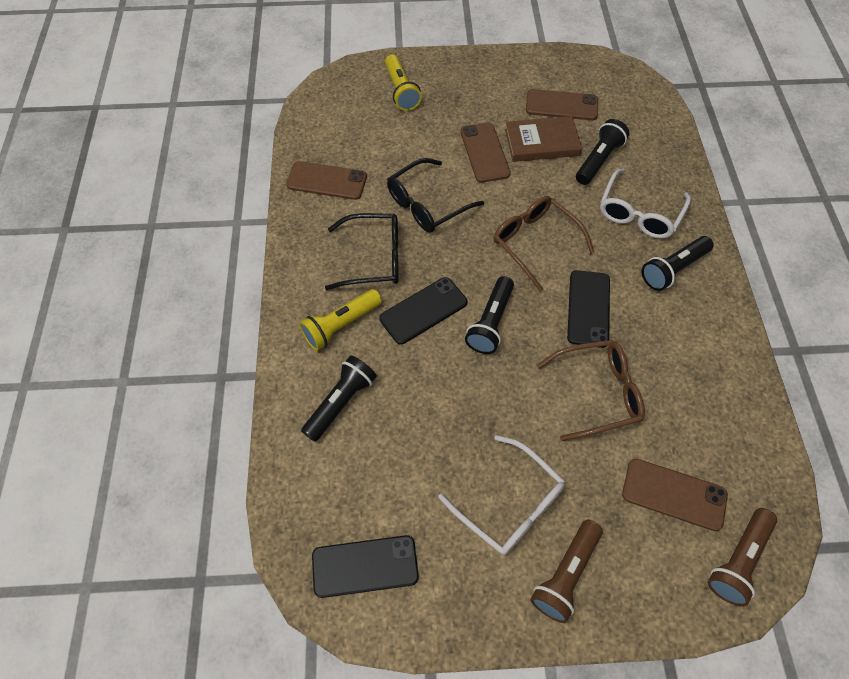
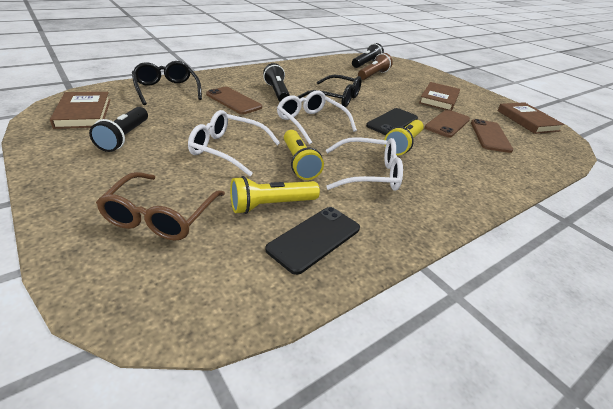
black flashlight: 4 -> 3
black phone: 3 -> 2
brown book: 1 -> 3
brown flashlight: 2 -> 1
brown glasses: 2 -> 1
brown phone: 4 -> 3
white glasses: 2 -> 3
yellow flashlight: 2 -> 3

